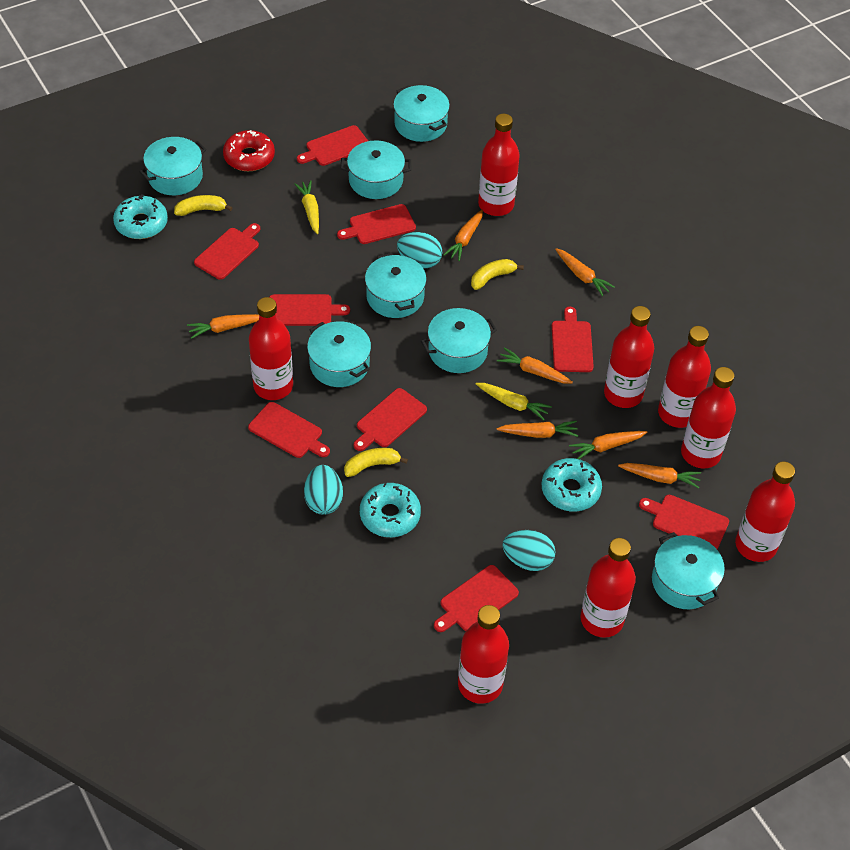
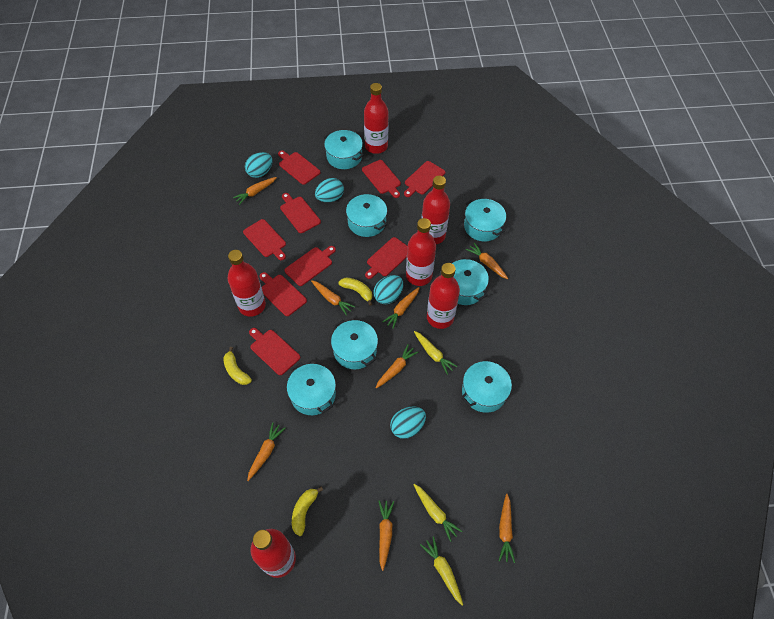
orange carrot: 7 -> 8
red bottle: 8 -> 6
red donut: 1 -> 0
turquoise donut: 3 -> 0
turquoise egg: 3 -> 4
yellow carrot: 2 -> 3

